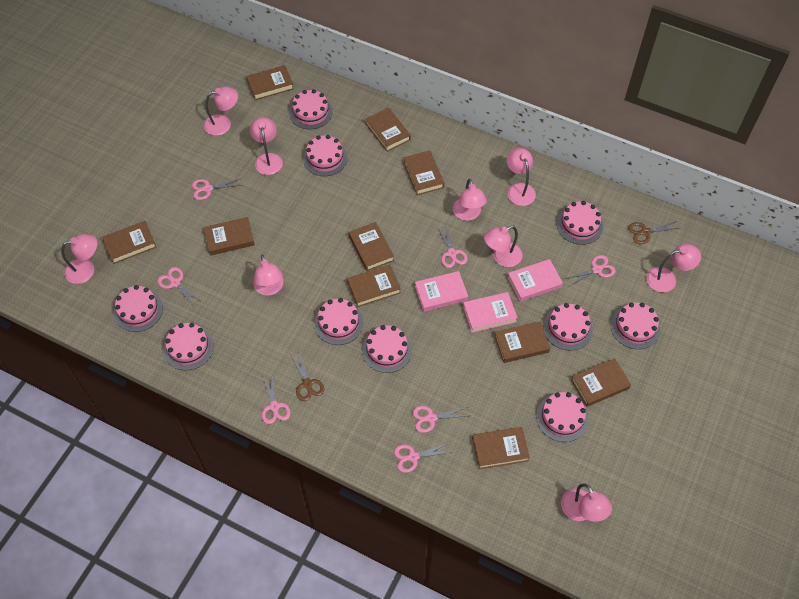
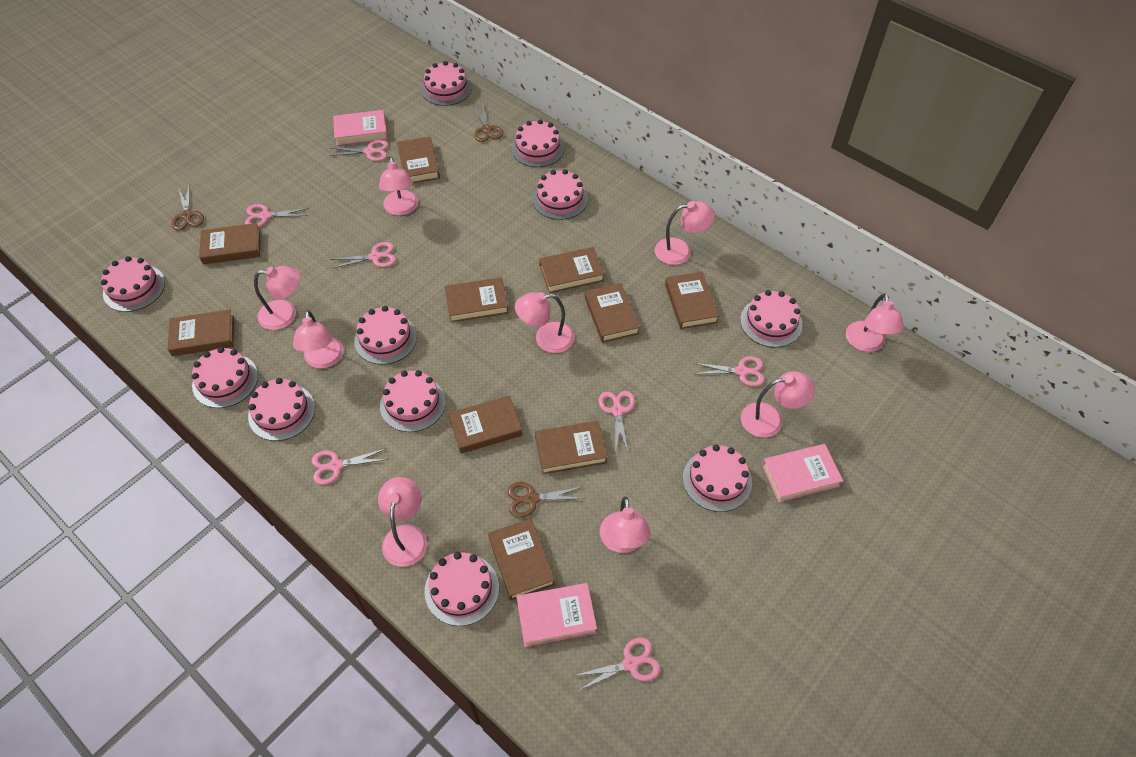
brown scissors: 2 -> 3
pink cake: 10 -> 11

